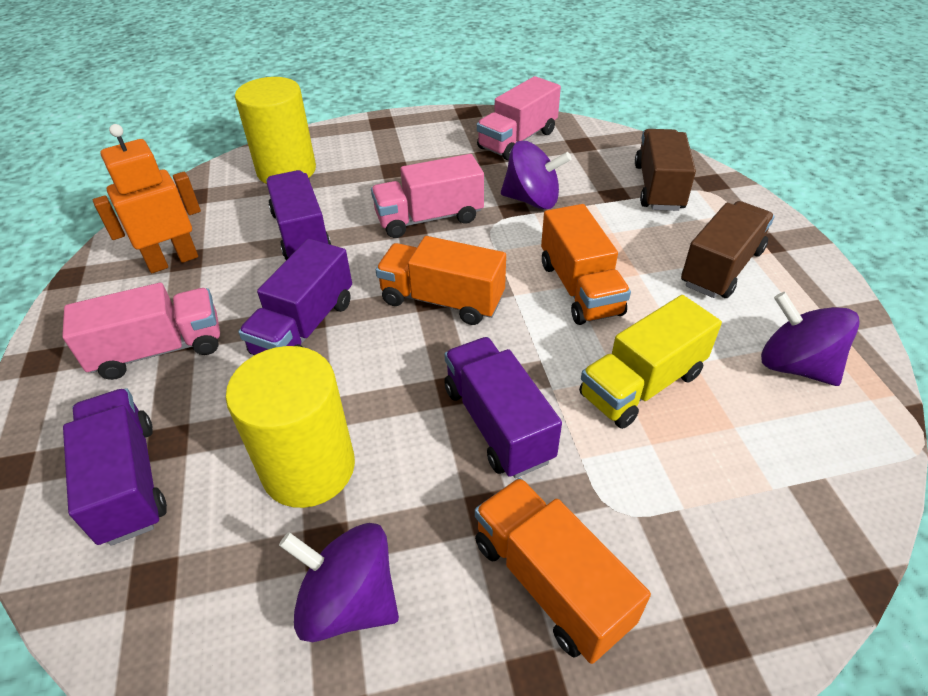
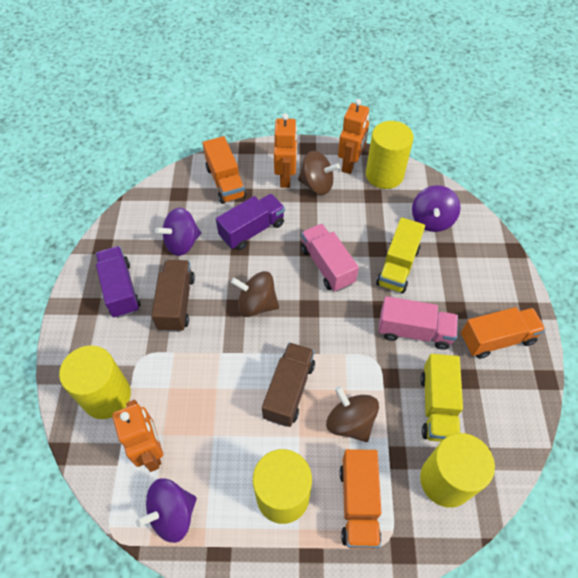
brown spinning top: 0 -> 3
orange robot: 1 -> 3
pink truck: 3 -> 2
purple truck: 4 -> 2
yellow cylinder: 2 -> 4
yellow truck: 1 -> 2

